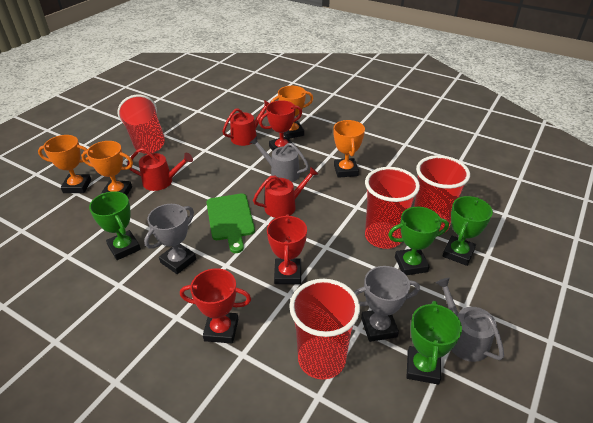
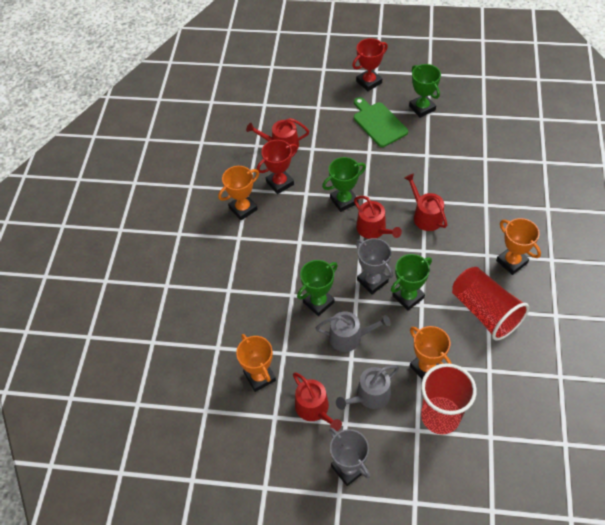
red cup: 4 -> 2
red trophy: 3 -> 2
red watering can: 3 -> 4

